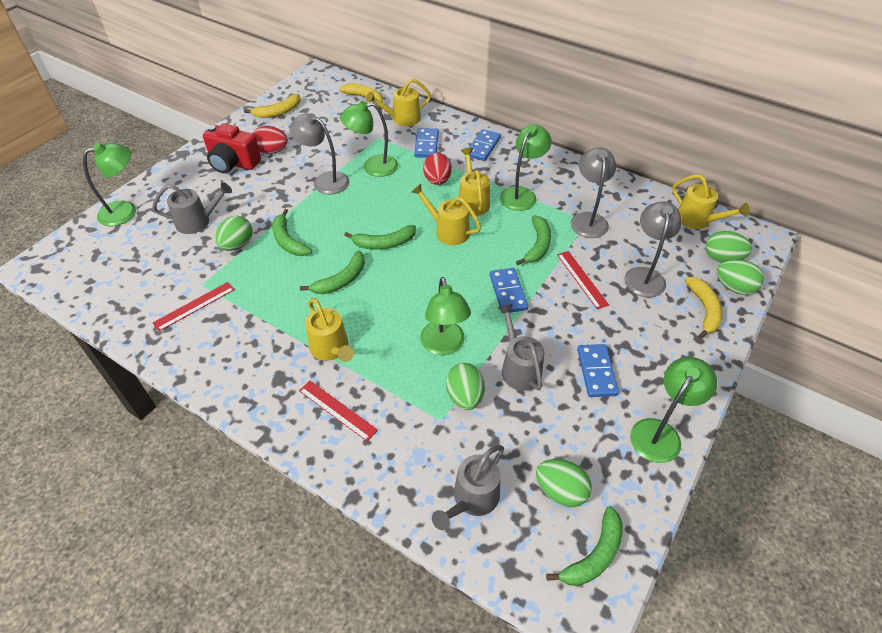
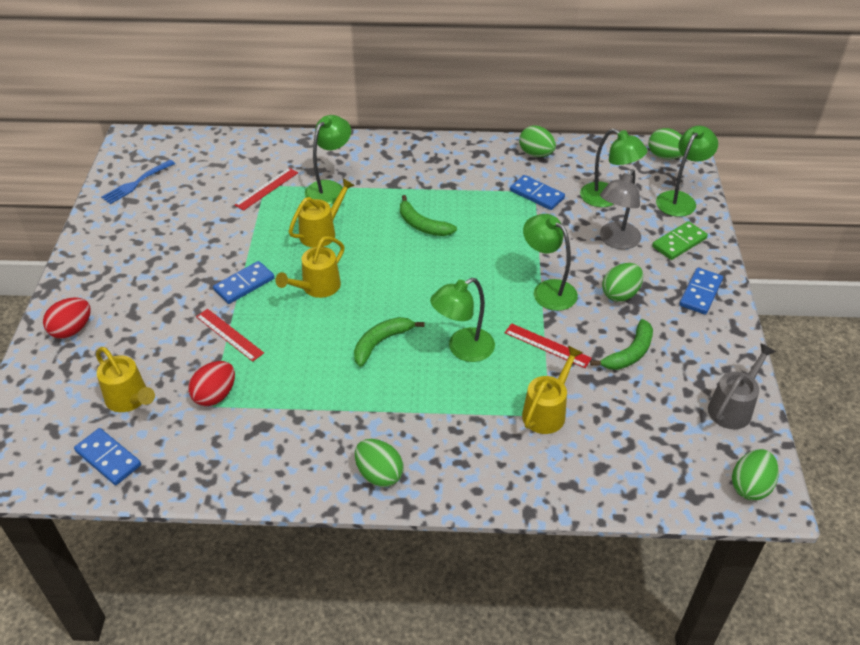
blue fork: 0 -> 1
green banana: 5 -> 3
green domino: 0 -> 1
grey lamp: 3 -> 1
grey watering can: 3 -> 1
red camera: 1 -> 0
yellow banana: 3 -> 0
yellow watering can: 5 -> 4

